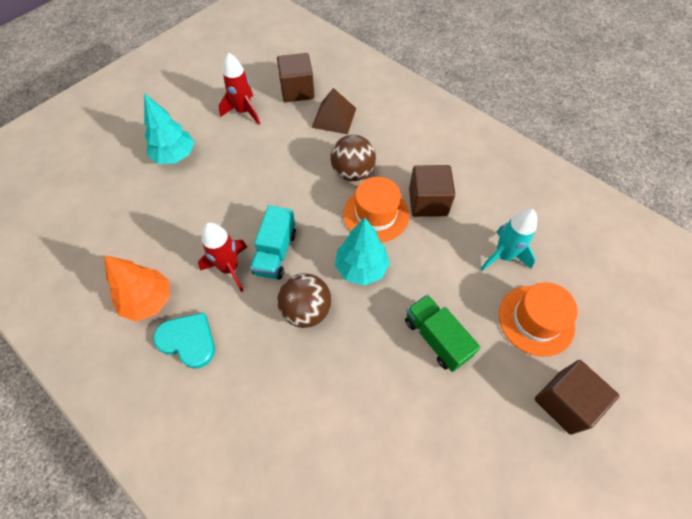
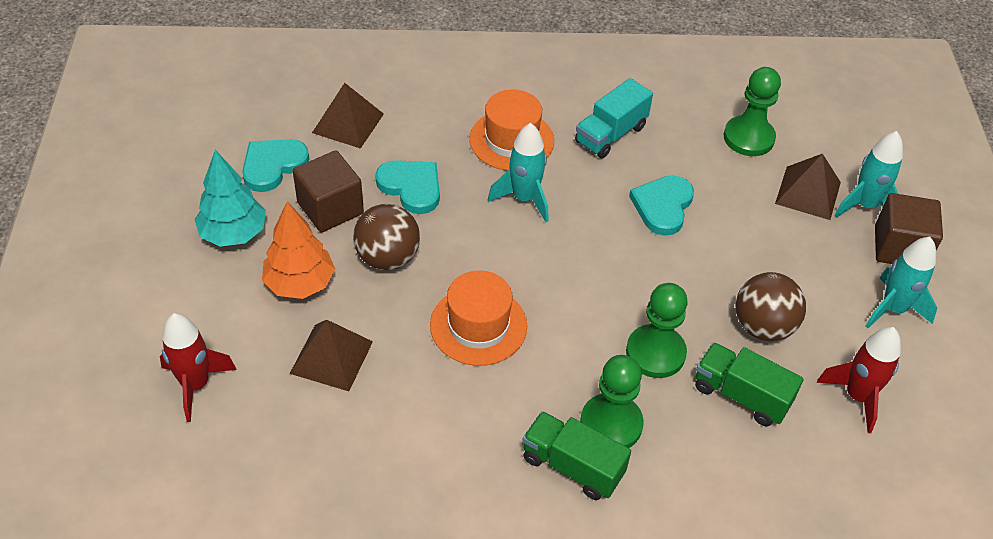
brown cube: 3 -> 2
brown pyramid: 1 -> 3
green pawn: 0 -> 3
green truck: 1 -> 2
turquoise heart: 1 -> 3
turquoise rocket: 1 -> 3
turquoise tree: 2 -> 1

